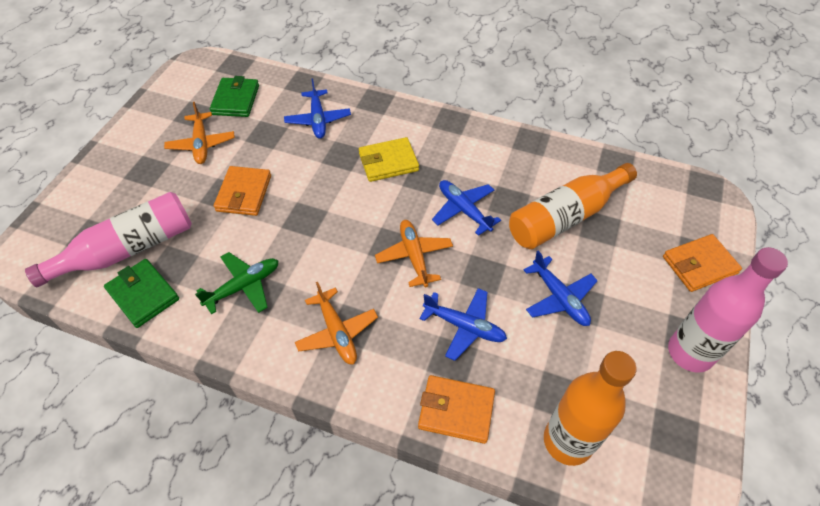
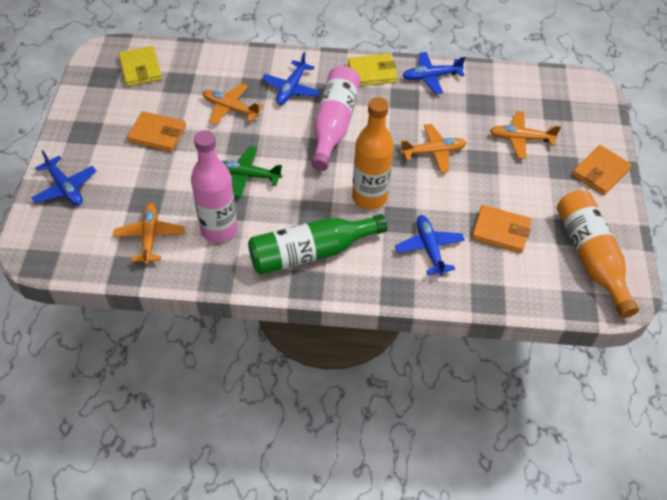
green bottle: 0 -> 1
green wallet: 2 -> 0
orange plane: 3 -> 4
yellow wallet: 1 -> 2

